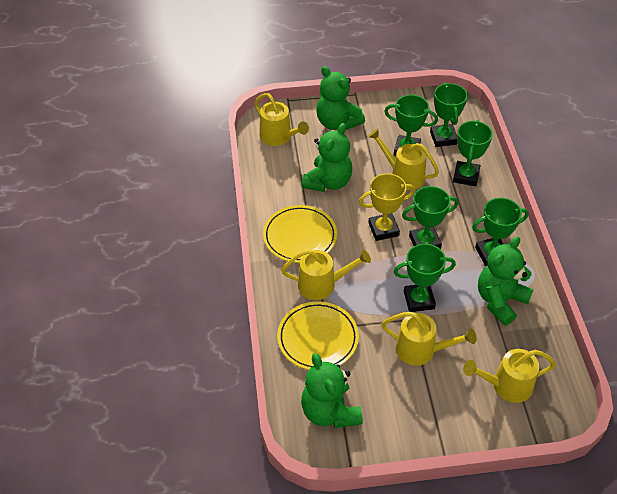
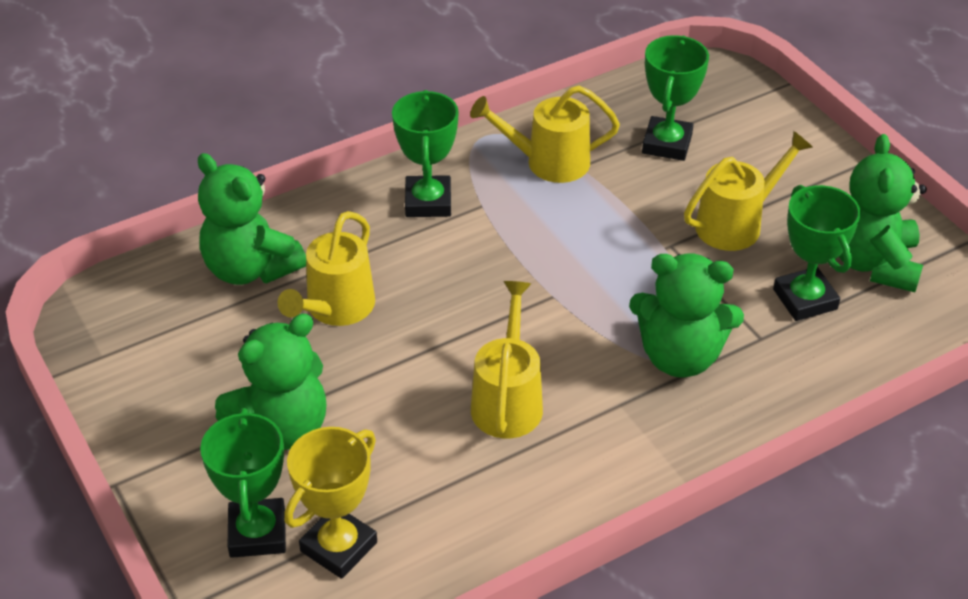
green trophy: 6 -> 4
yellow plate: 2 -> 0
yellow watering can: 5 -> 4

